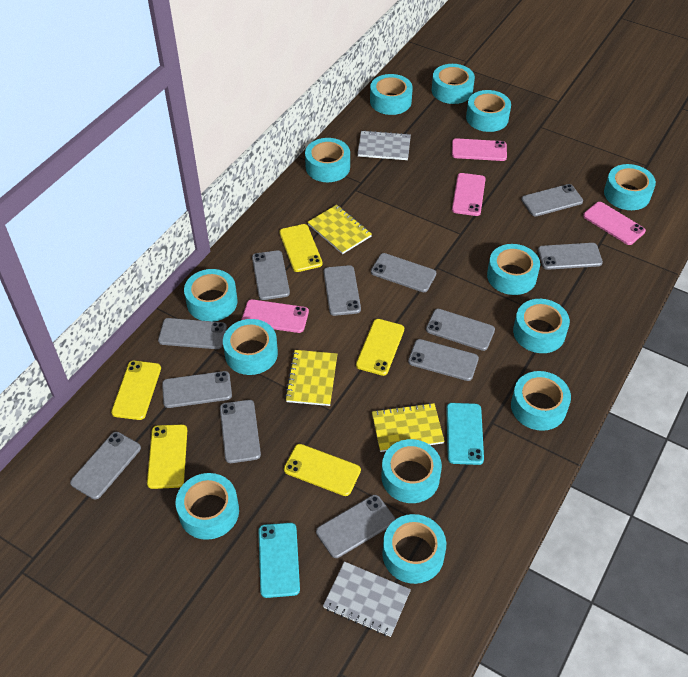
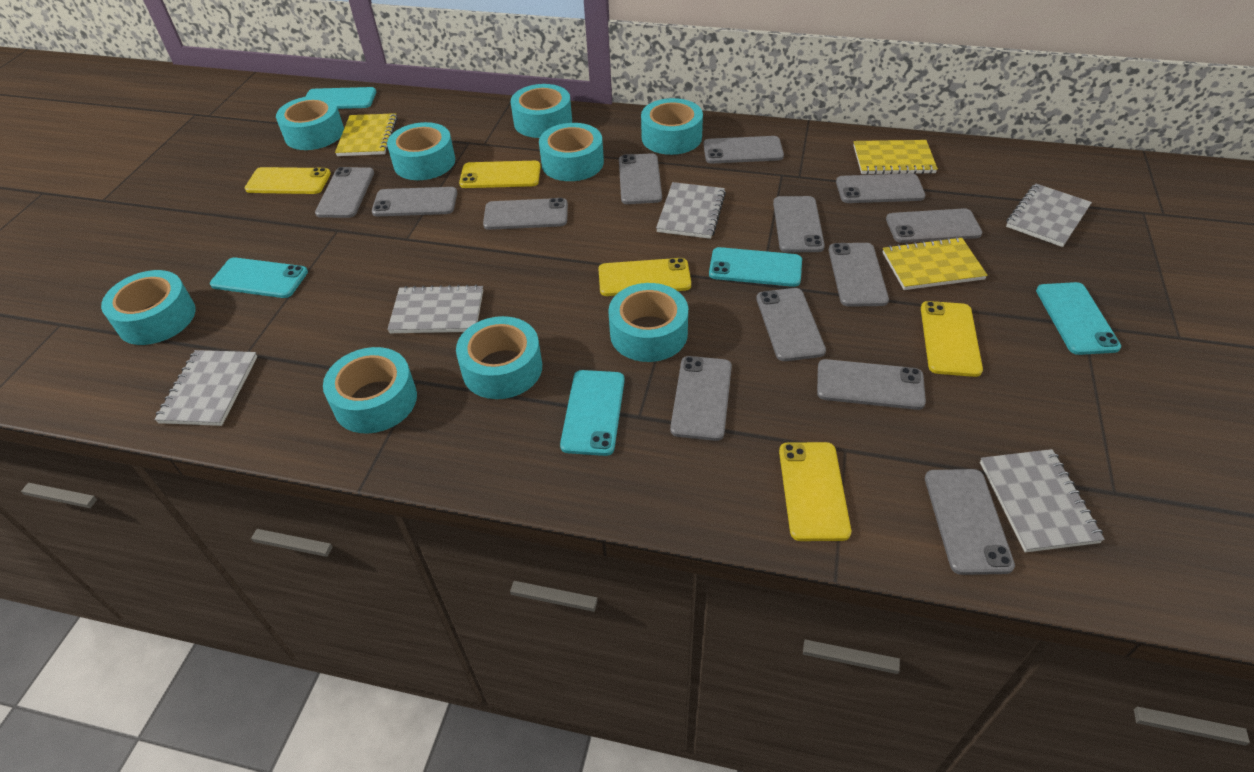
grey notebook: 2 -> 5
grey phone: 12 -> 13
pink phone: 4 -> 0
turquoise phone: 2 -> 5
turquoise tape: 13 -> 9

